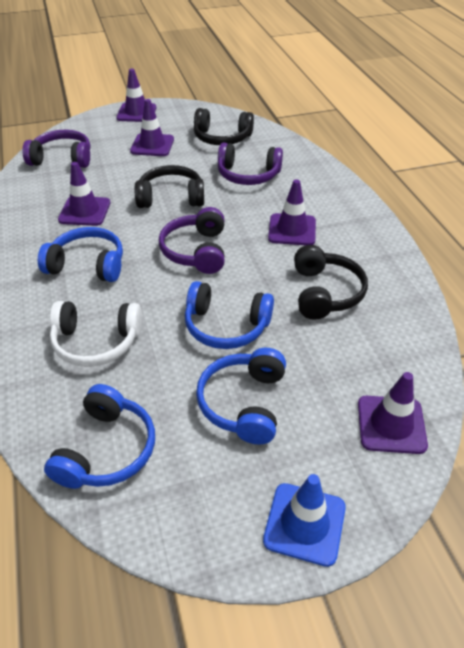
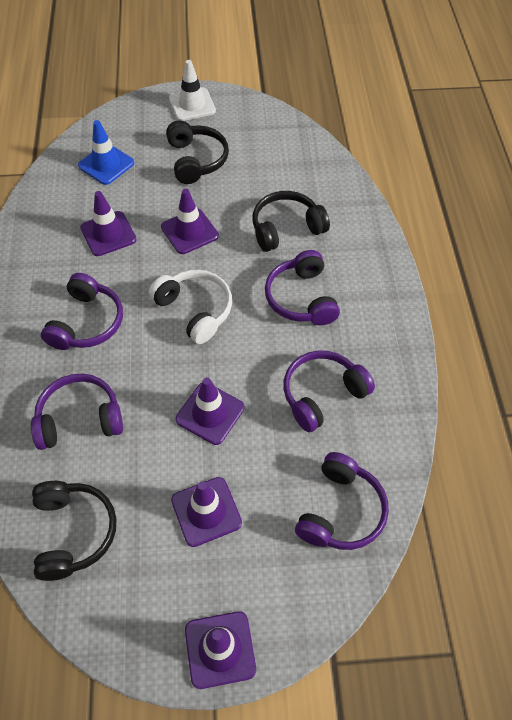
blue headphones: 4 -> 0
purple headphones: 3 -> 5
white traffic cone: 0 -> 1

